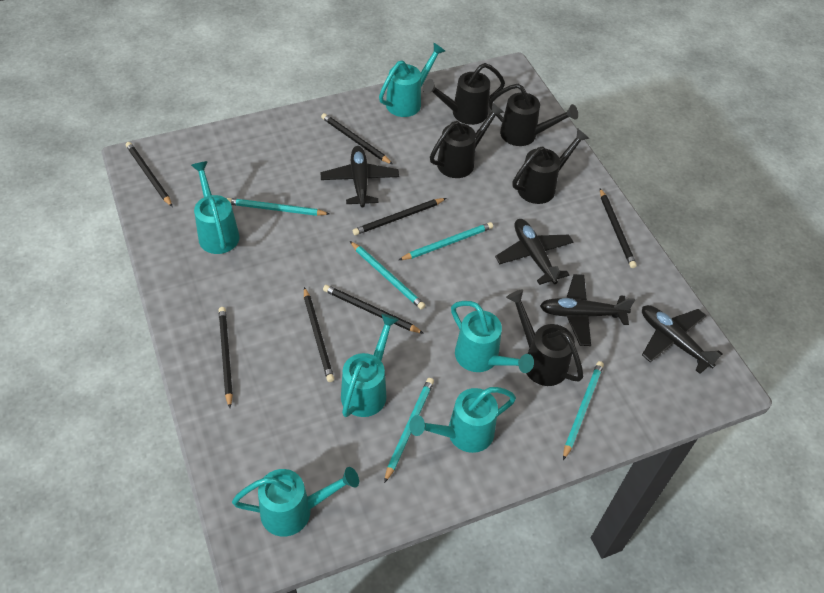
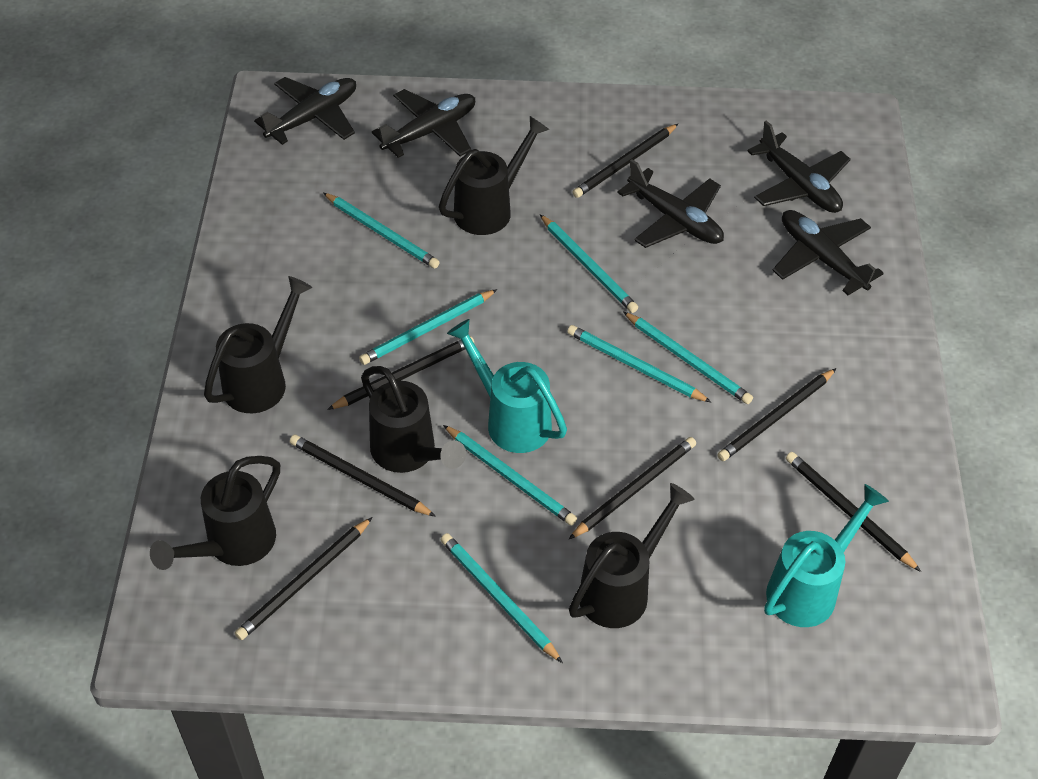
black plane: 4 -> 5
turquoise pencil: 5 -> 7
turquoise watering can: 6 -> 2

